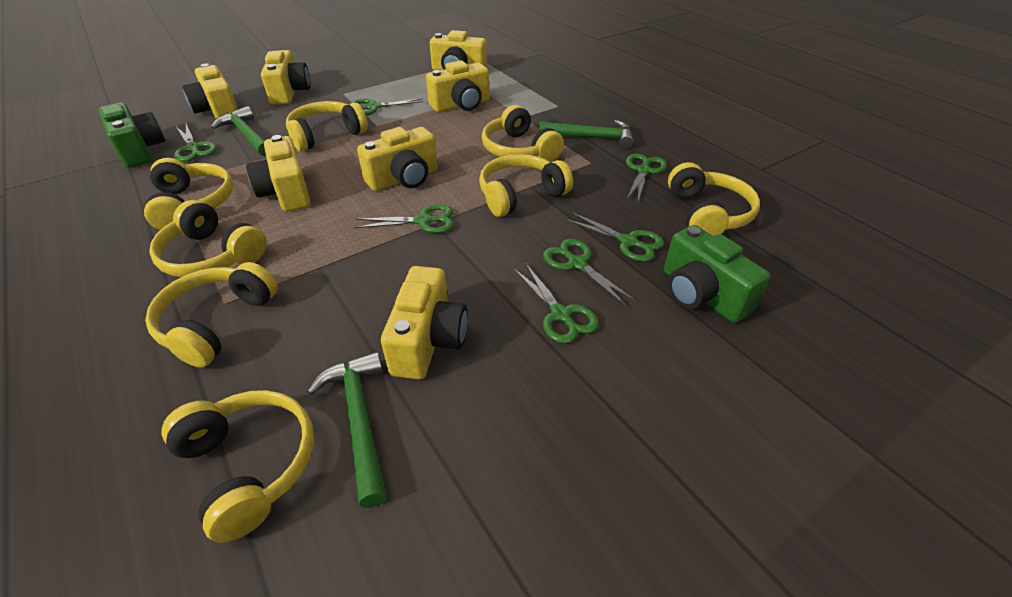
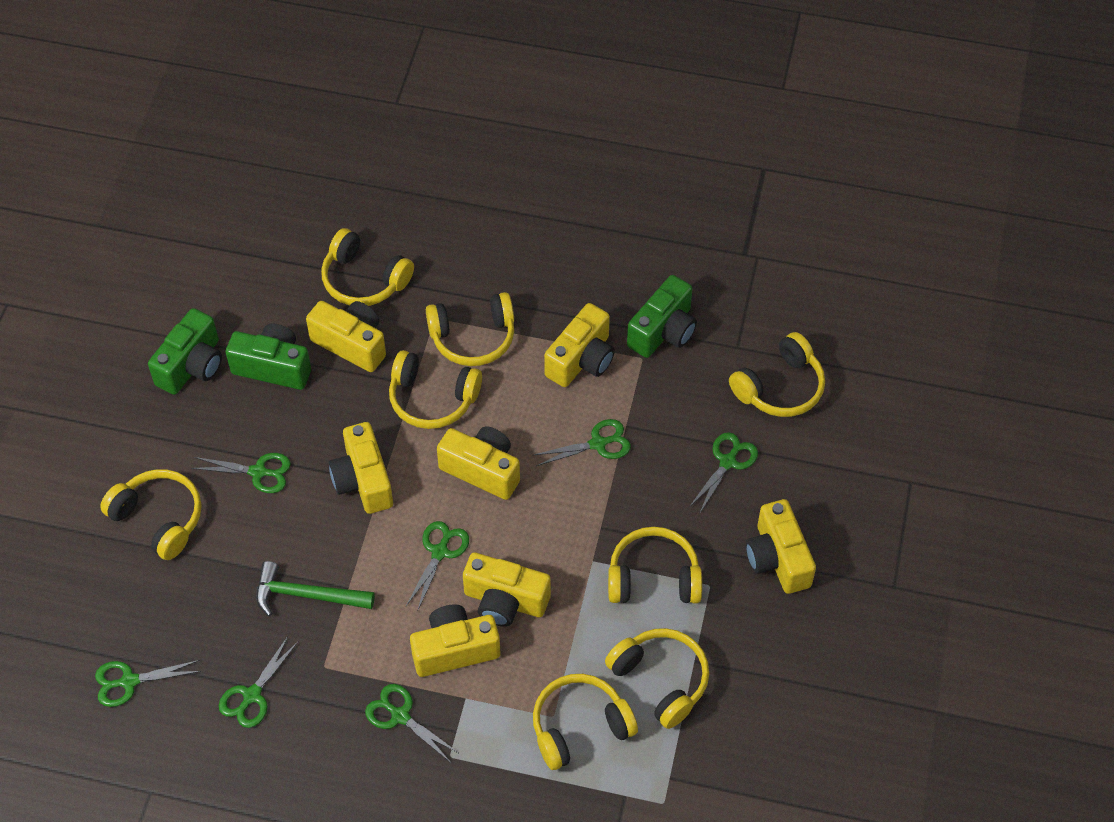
green camera: 2 -> 3
green hammer: 3 -> 1

